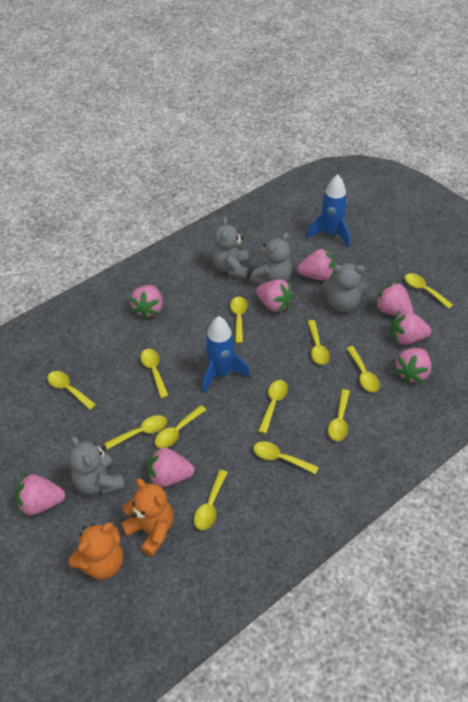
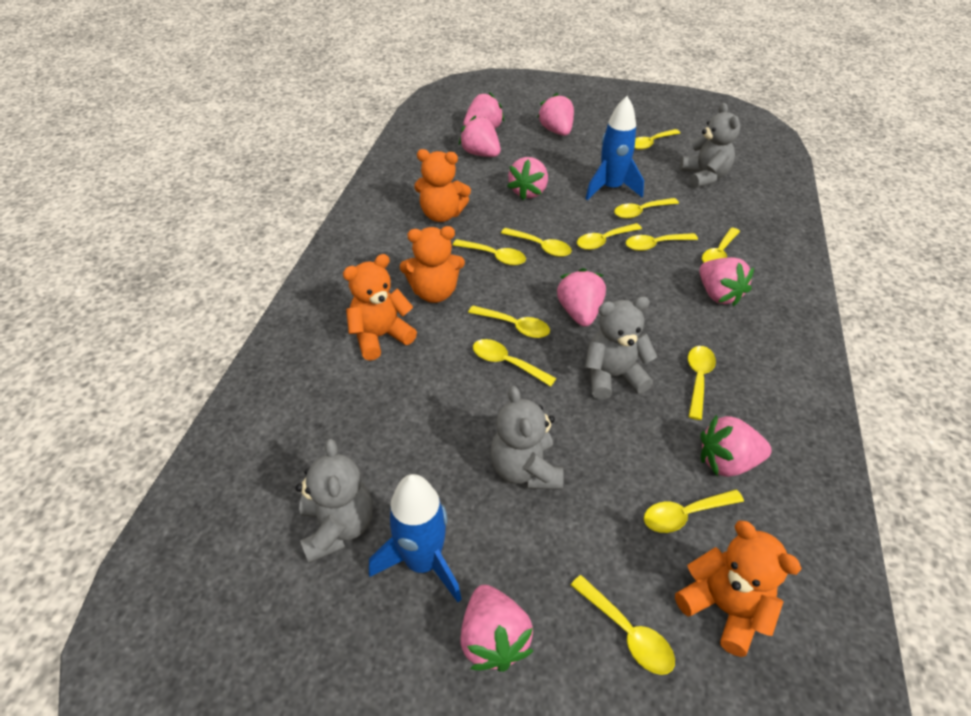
orange teddy bear: 2 -> 4

